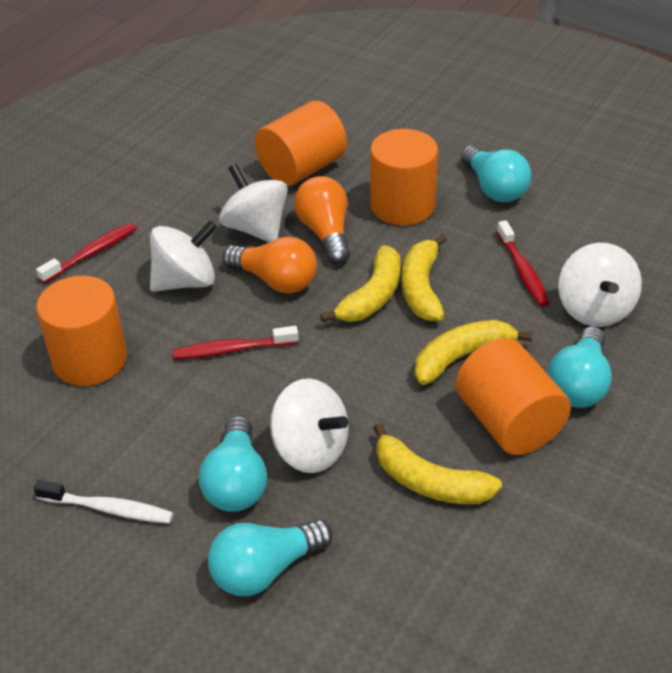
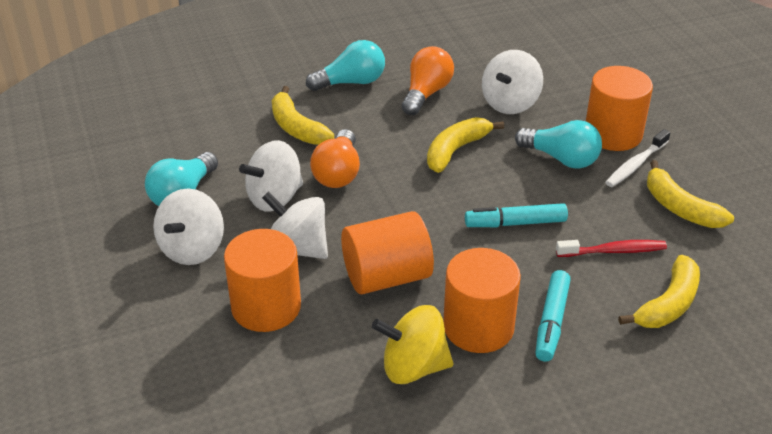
red toothbrush: 3 -> 1
turquoise light bulb: 4 -> 3
turquoise marker: 0 -> 2
yellow spinning top: 0 -> 1

